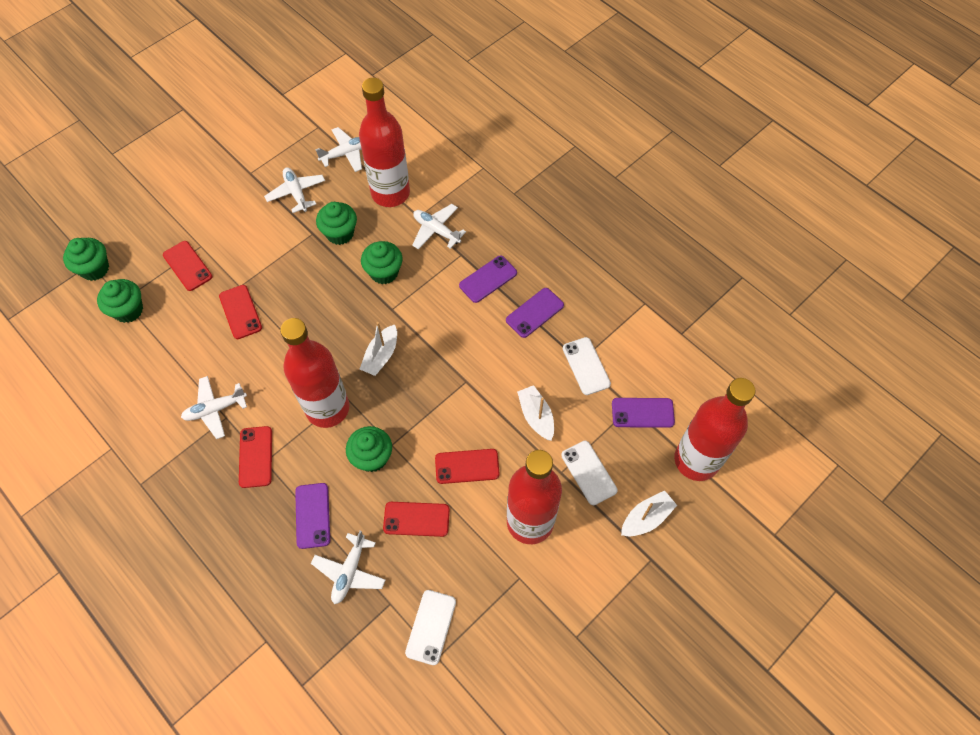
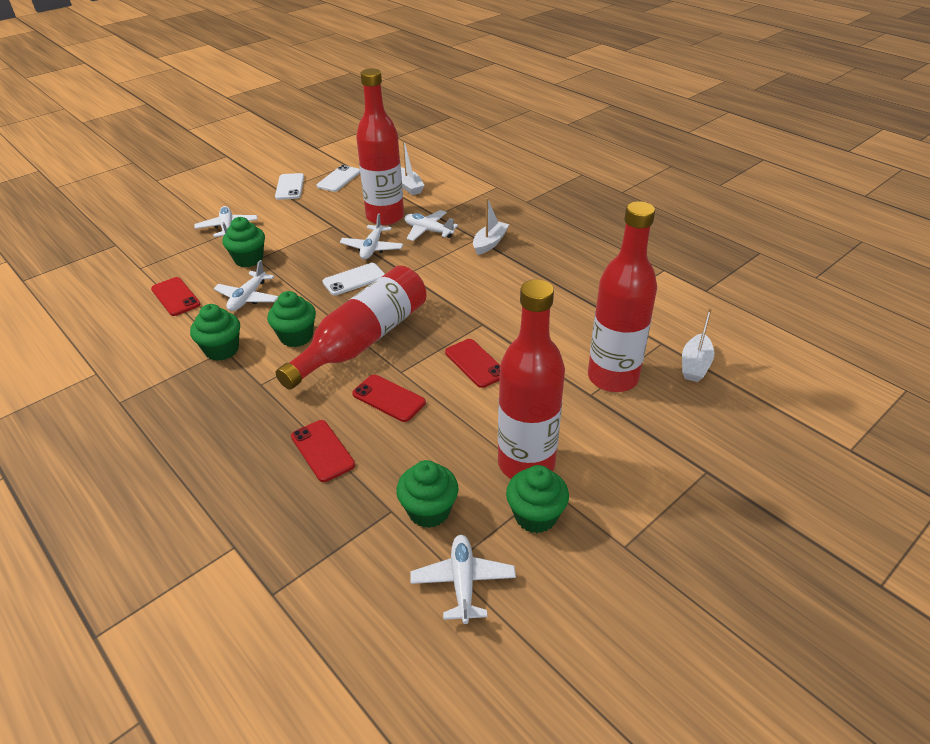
purple phone: 4 -> 0
red phone: 5 -> 4

